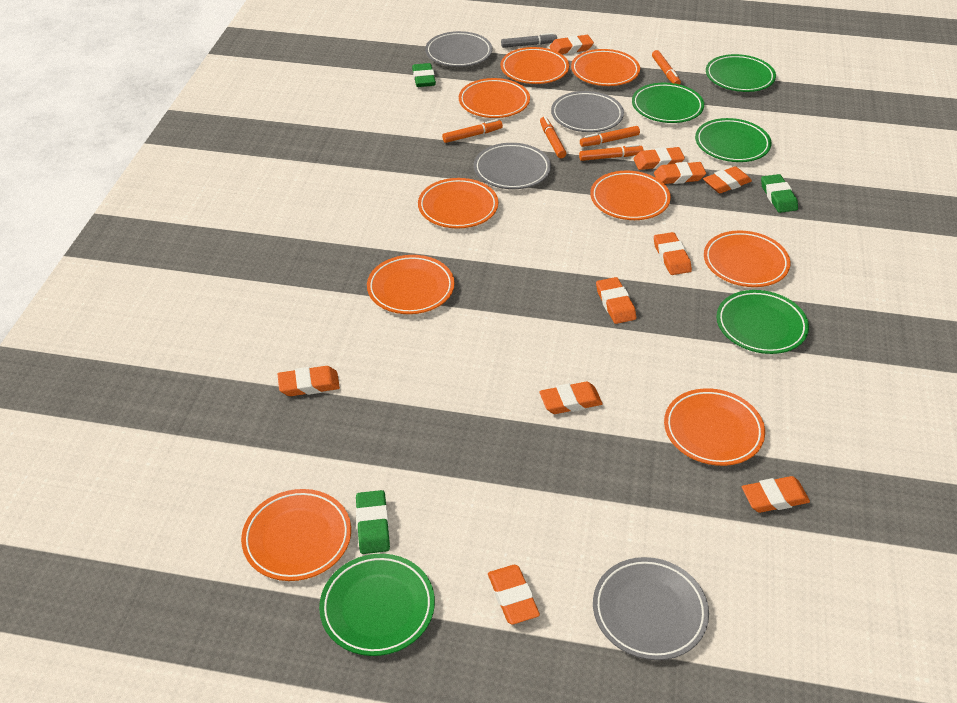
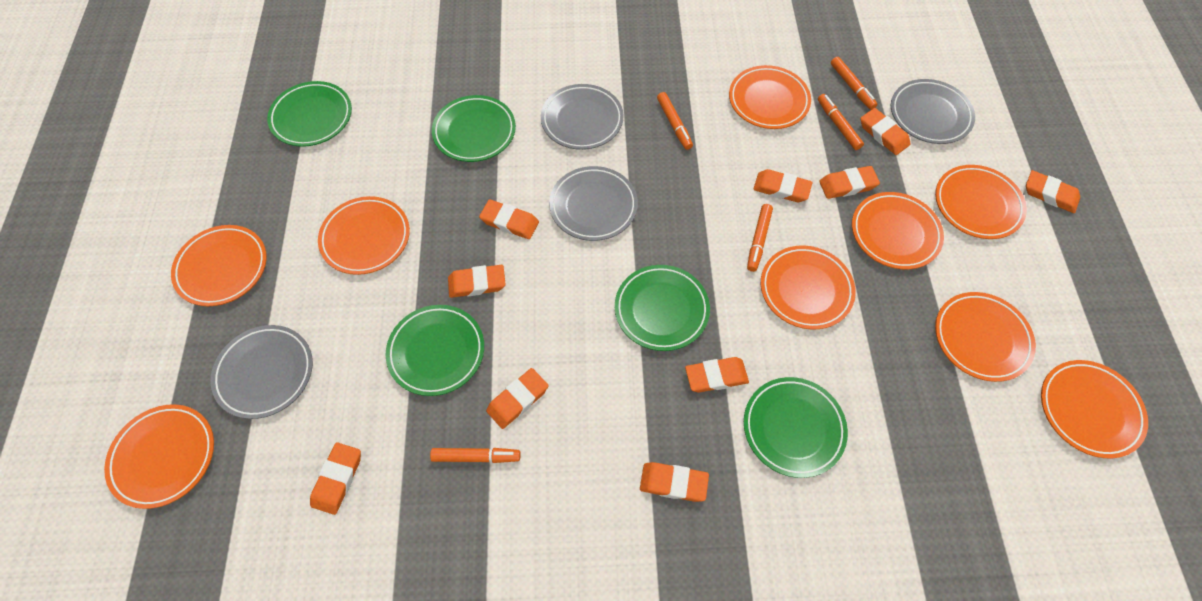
green eraser: 3 -> 0
grey marker: 1 -> 0

